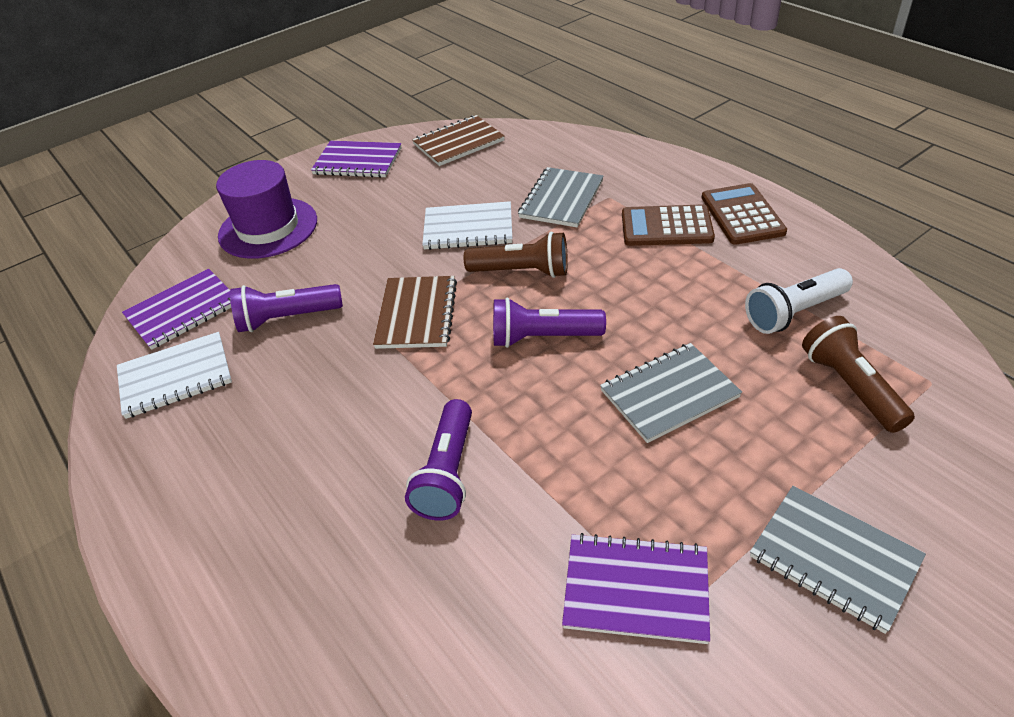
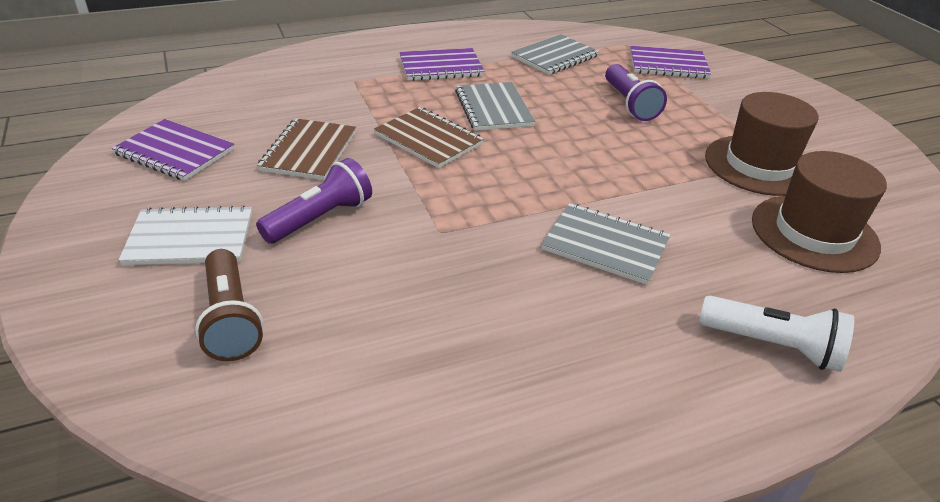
brown calculator: 2 -> 0
brown flashlight: 2 -> 1
brown hat: 0 -> 2
purple flashlight: 3 -> 2
purple hat: 1 -> 0
white notebook: 2 -> 1

